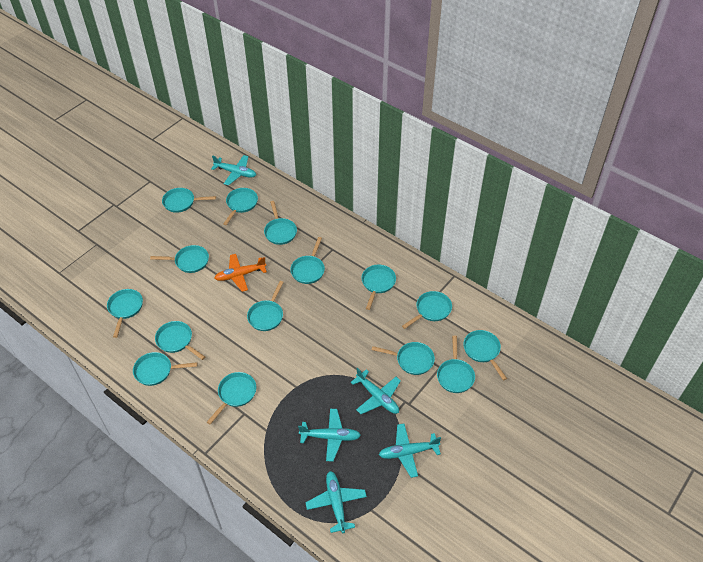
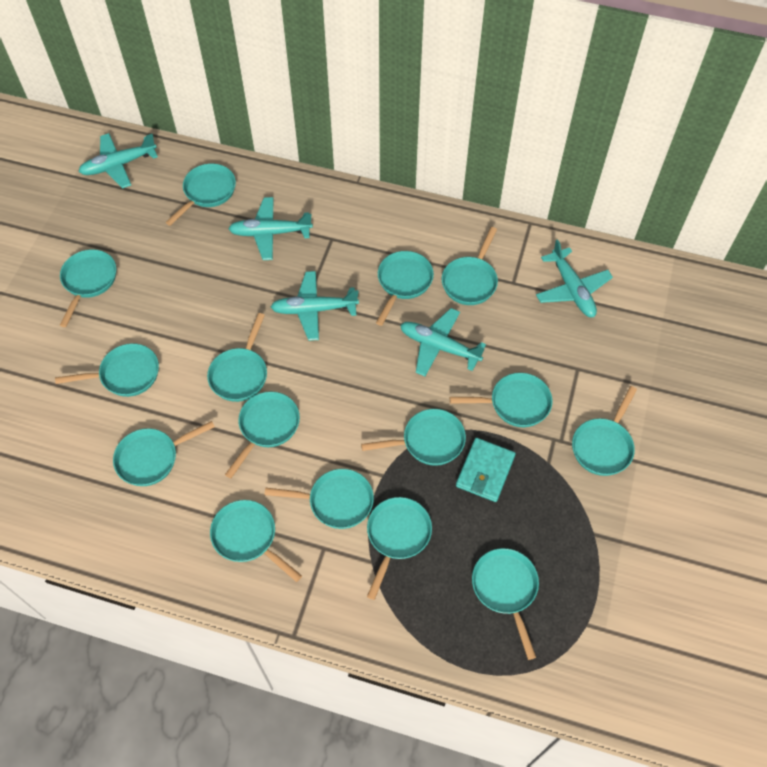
orange plane: 1 -> 0
turquoise wallet: 0 -> 1

